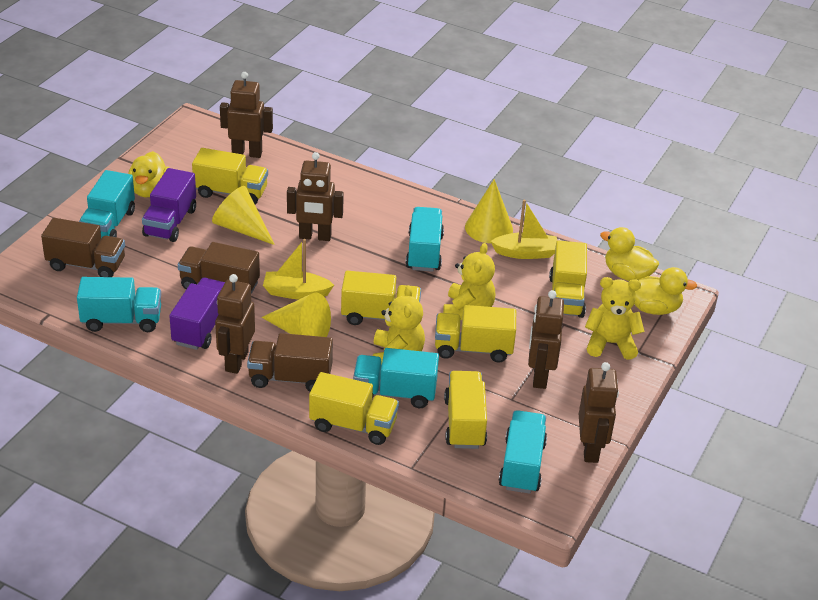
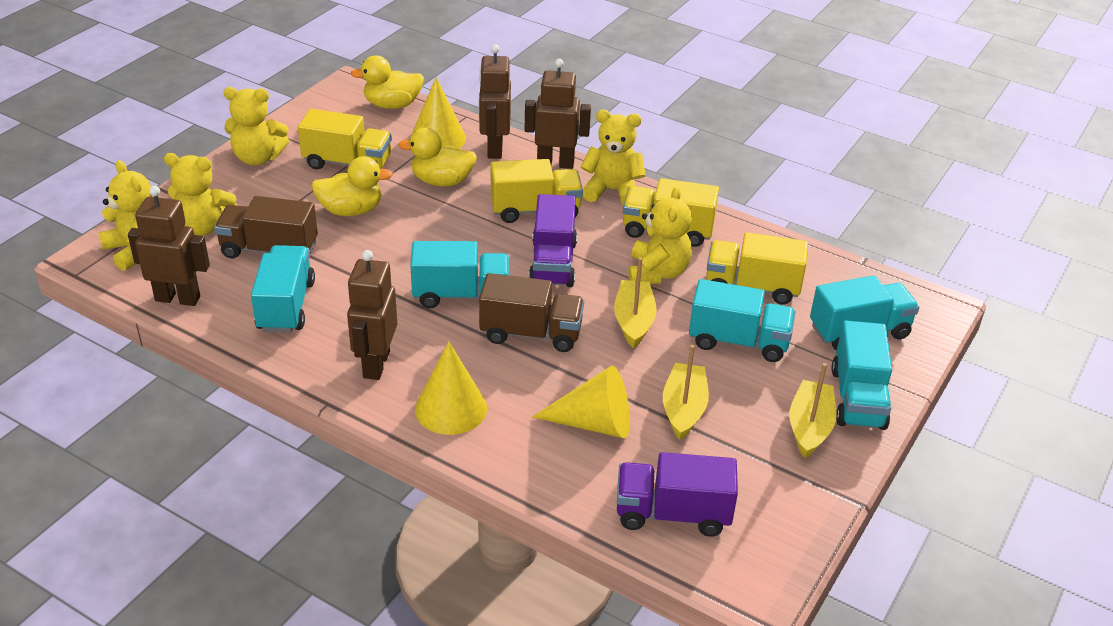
brown robot: 5 -> 4
brown truck: 3 -> 2
yellow boat: 2 -> 3
yellow teddy bear: 3 -> 5
yellow truck: 6 -> 4

